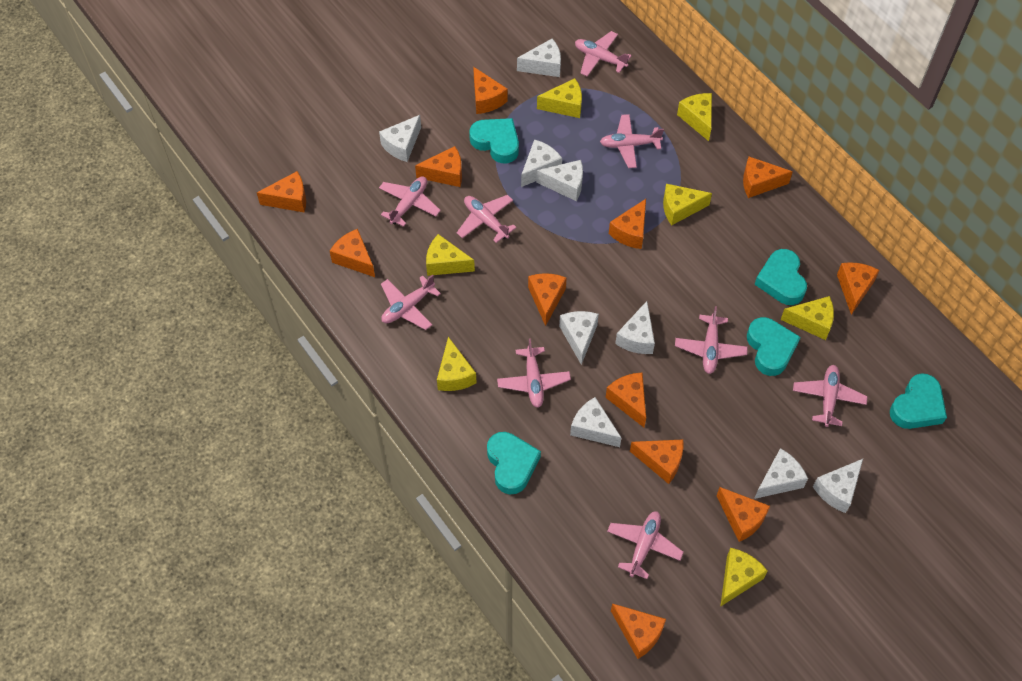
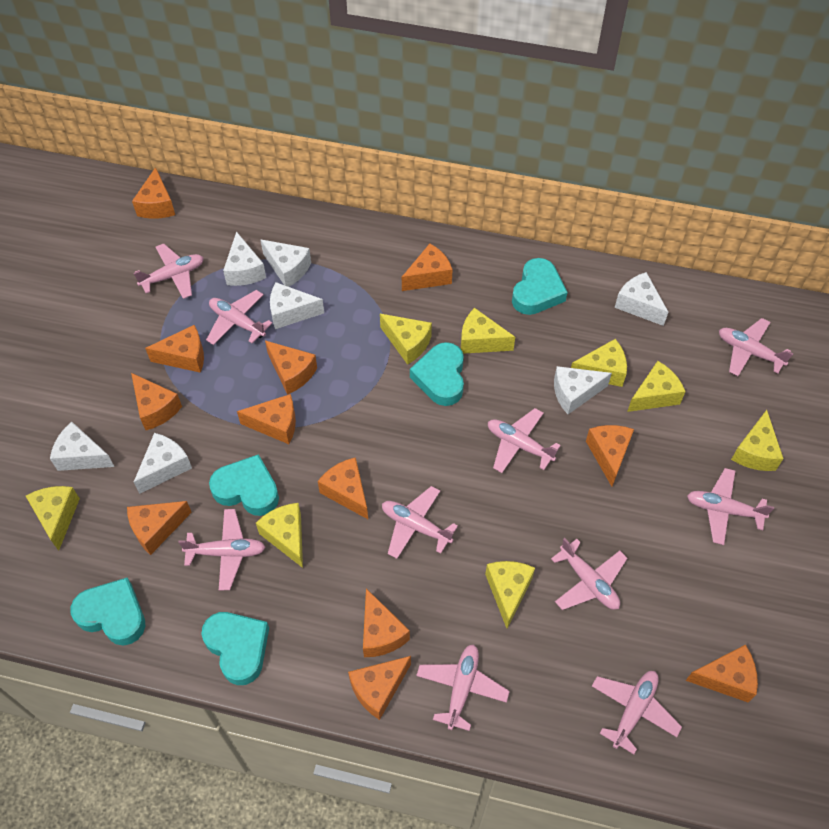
pink plane: 9 -> 10
white cheese: 9 -> 7
yellow cheese: 7 -> 8

